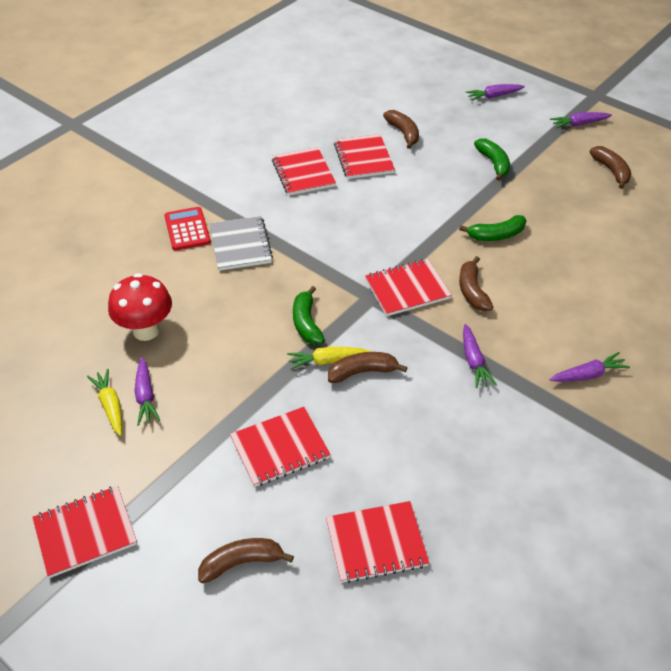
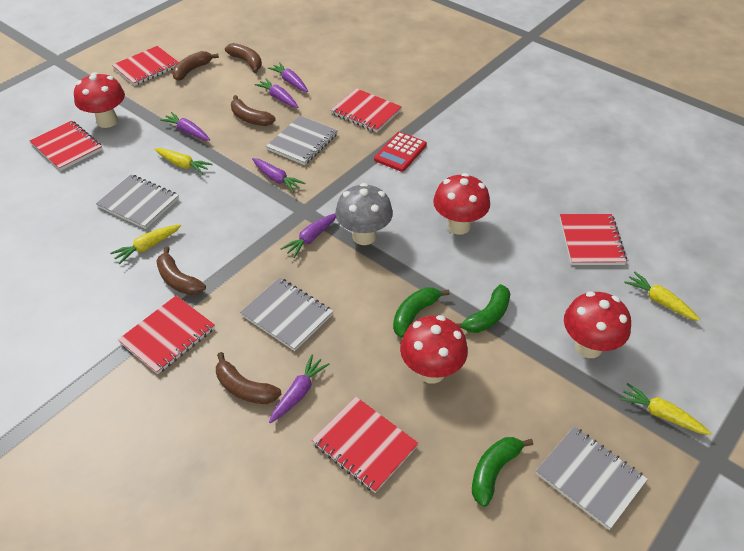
grey mushroom: 0 -> 1
grey notebook: 1 -> 4
purple carrot: 5 -> 6
red mushroom: 1 -> 4
yellow carrot: 2 -> 4

